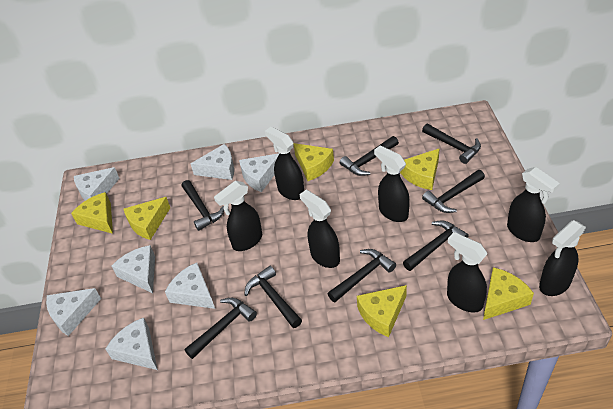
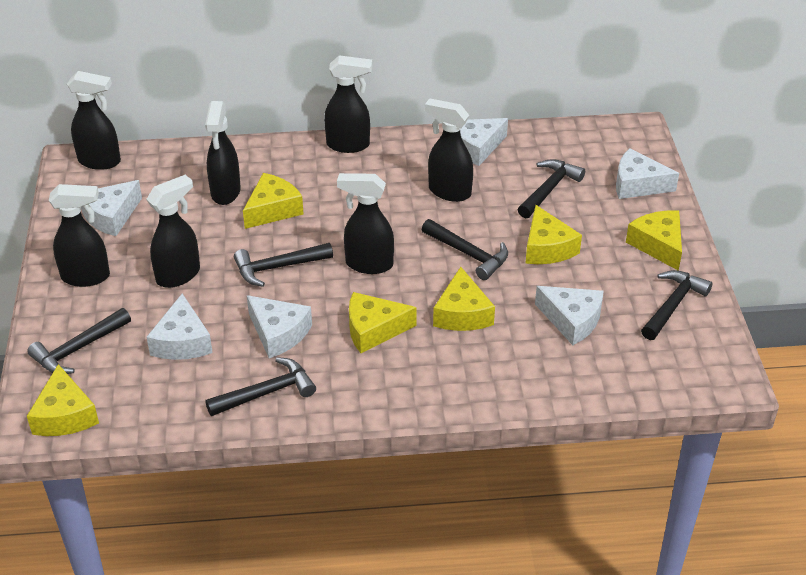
black hammer: 8 -> 6
white cheese: 7 -> 6

